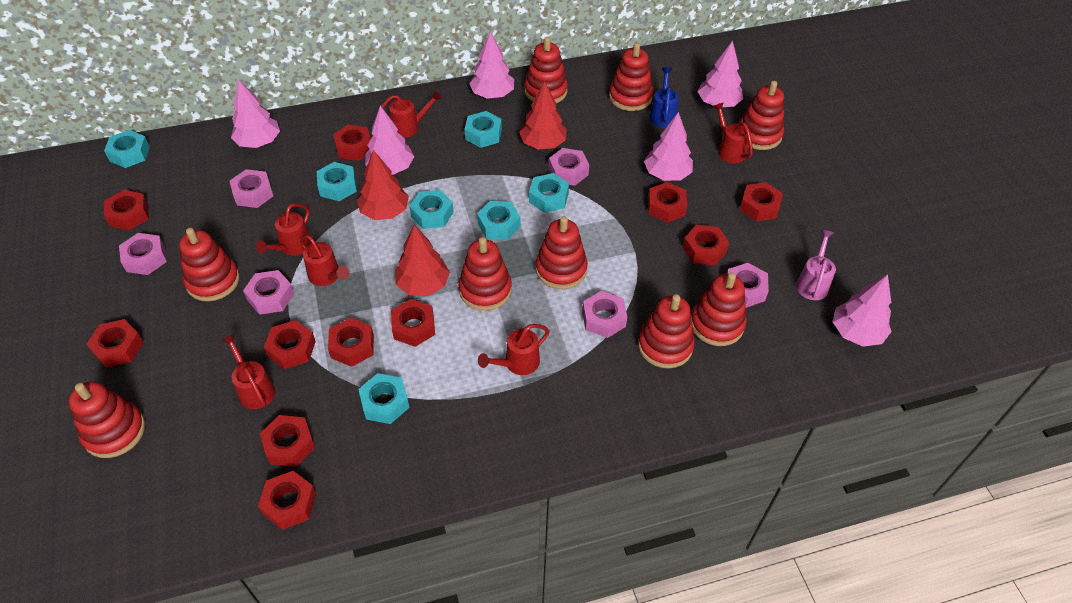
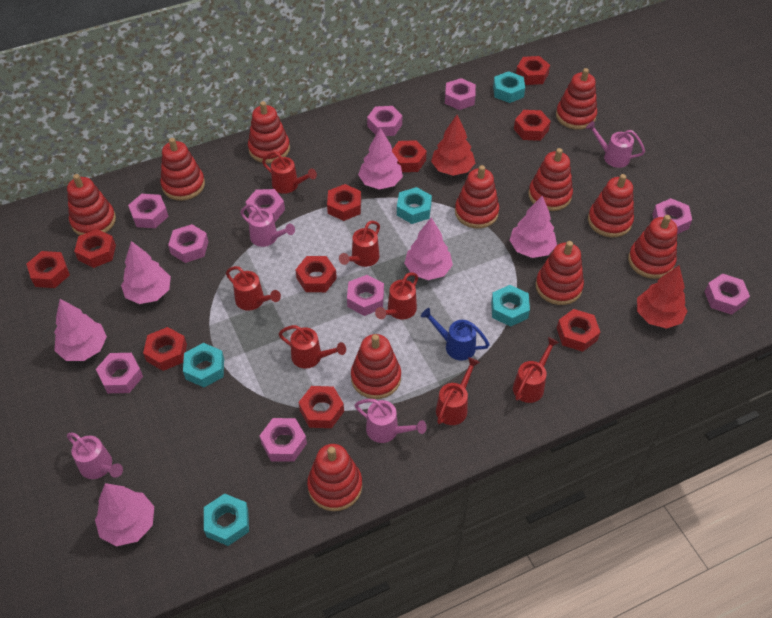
pink nut: 6 -> 10
pink watering can: 1 -> 4
red nut: 11 -> 10
red stacking toy: 9 -> 11
red tree: 3 -> 2
red watering can: 6 -> 7
turquoise nut: 7 -> 5

